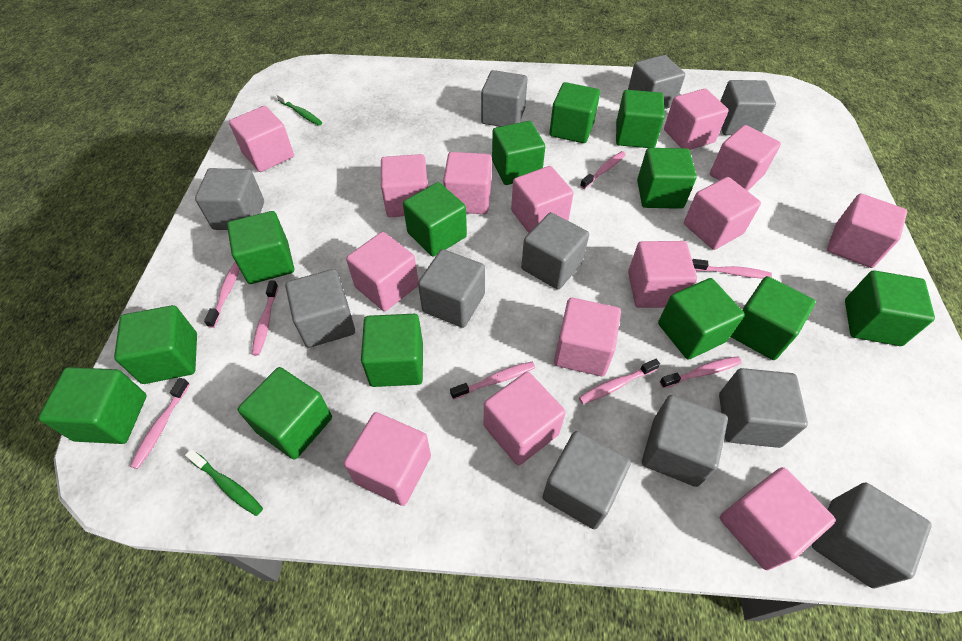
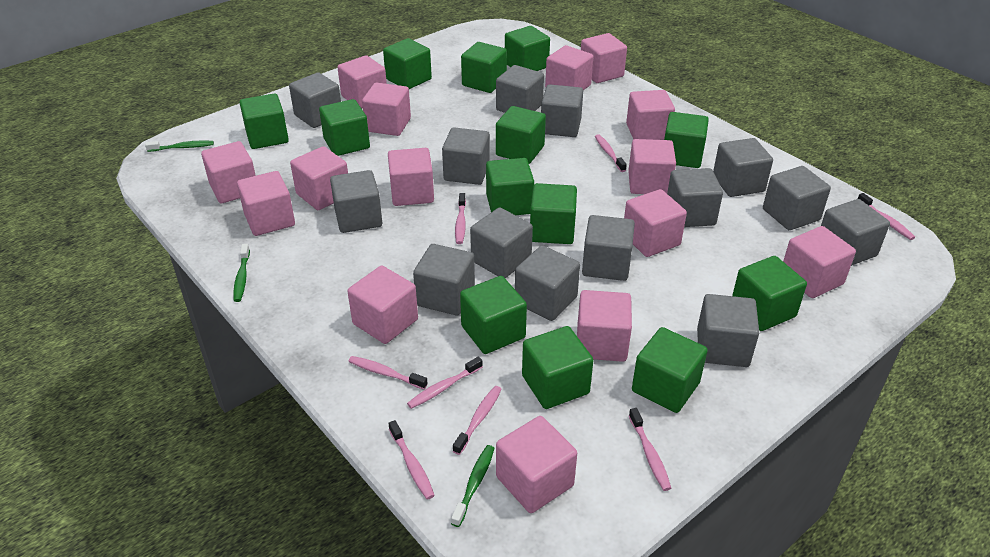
green toothbrush: 2 -> 3
grey cube: 11 -> 14
pink cube: 14 -> 15

